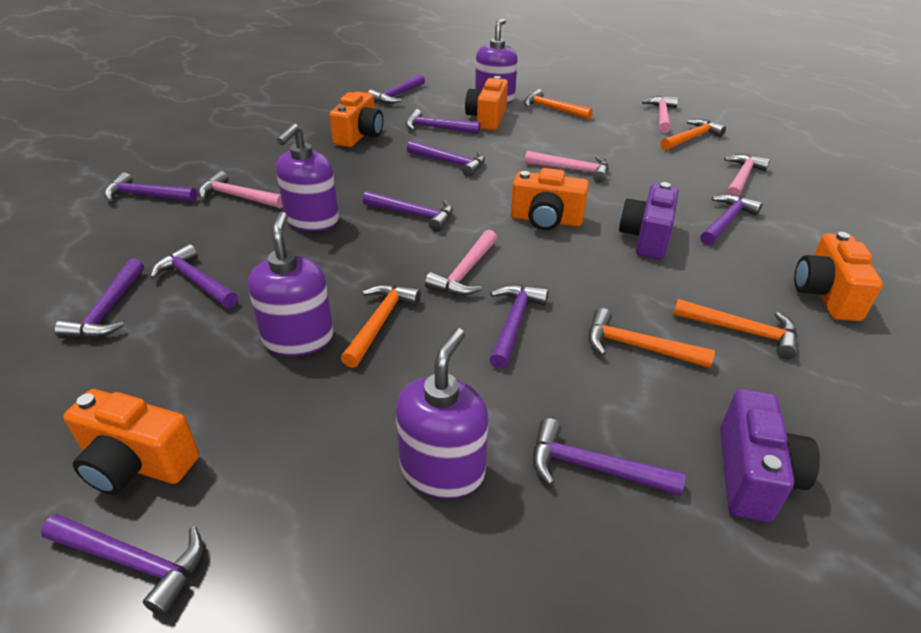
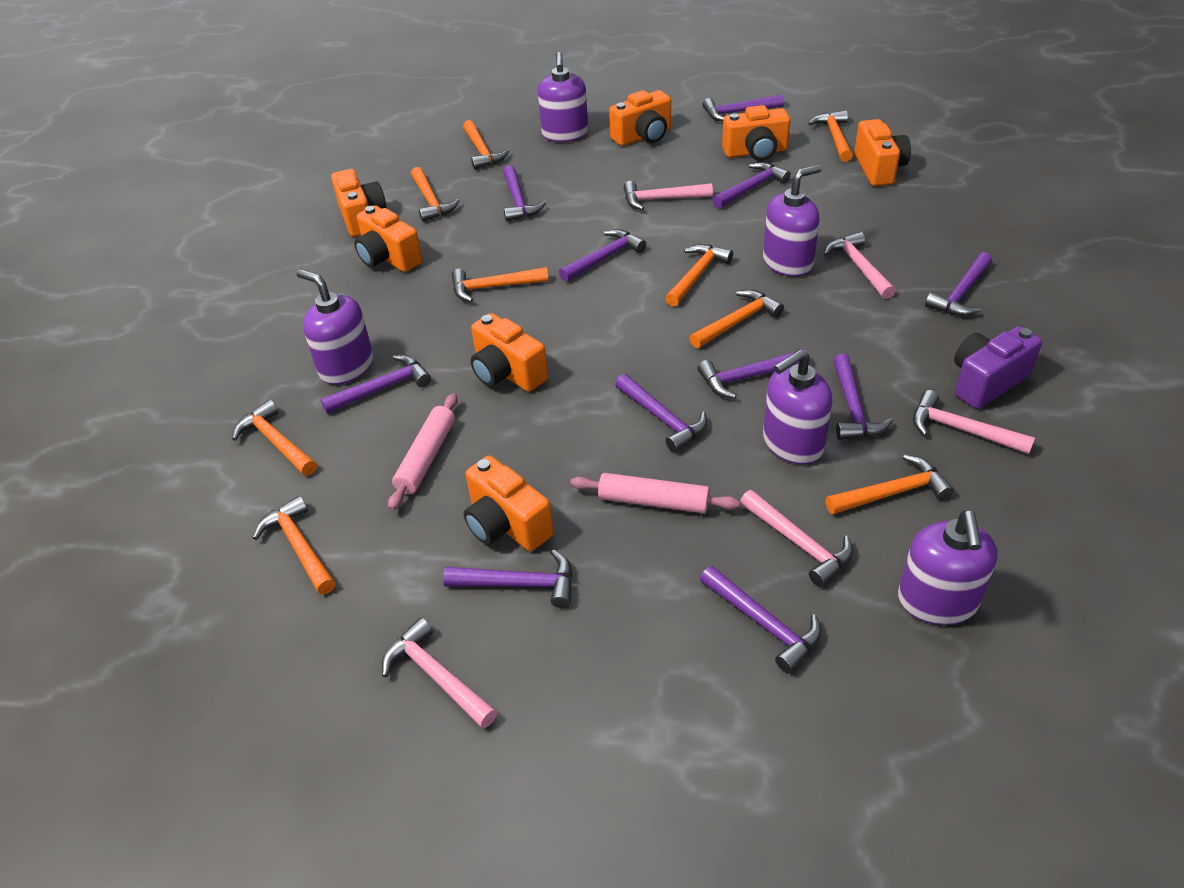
orange camera: 5 -> 7
orange hammer: 5 -> 9
pink rolling pin: 0 -> 2
purple camera: 2 -> 1
purple soap dispenser: 4 -> 5

